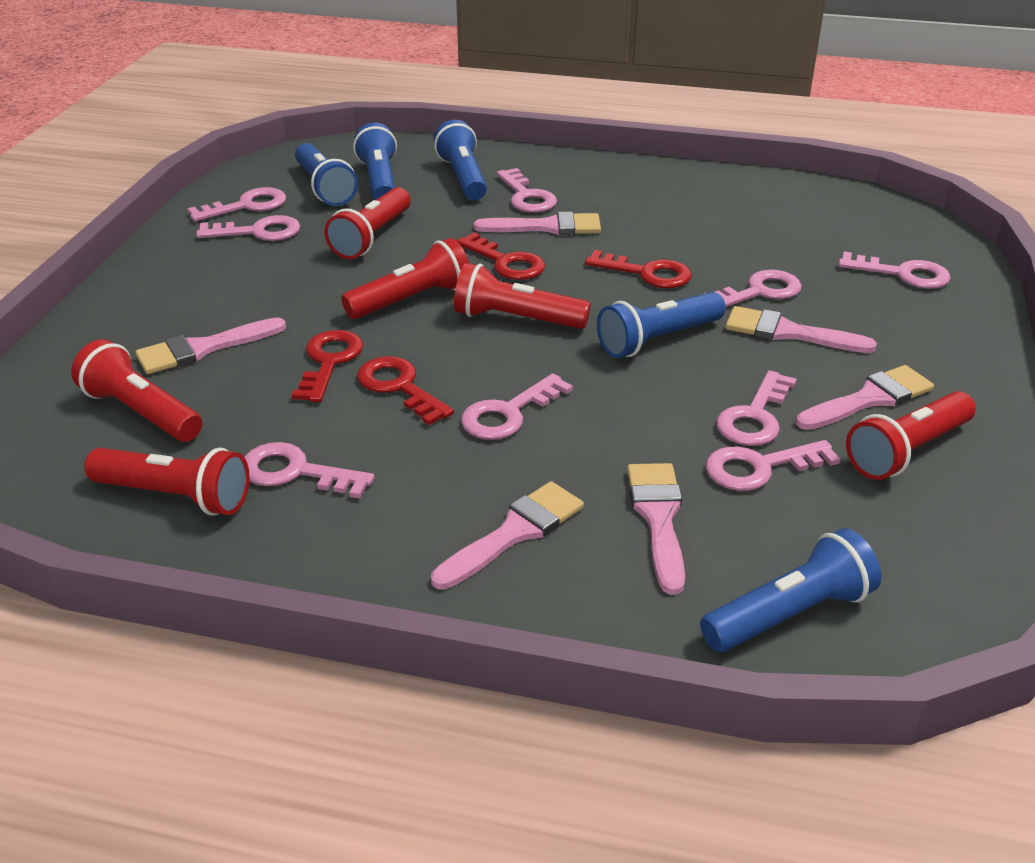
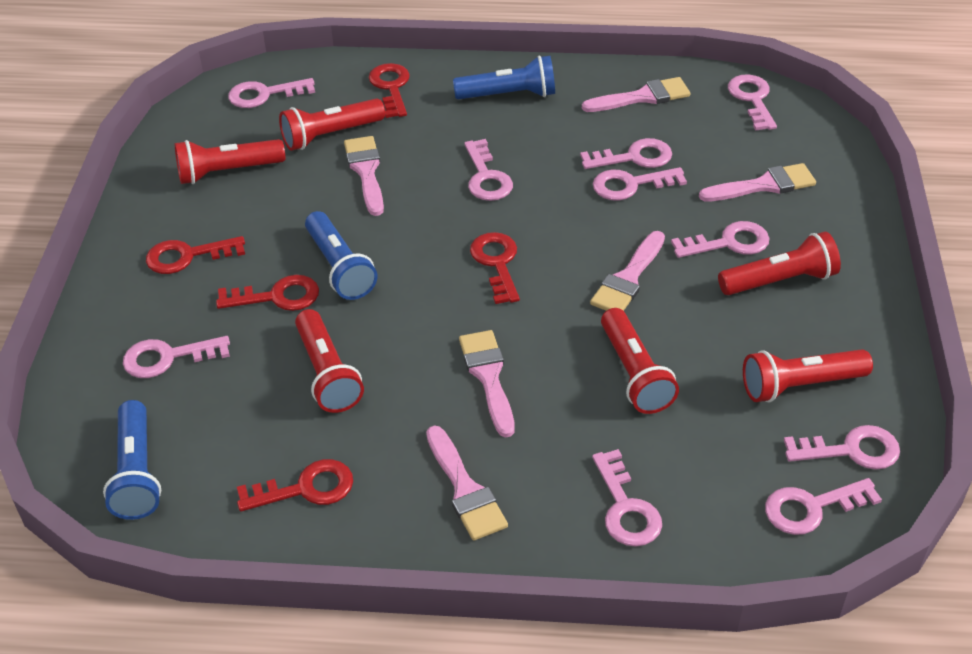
blue flashlight: 5 -> 3
pink key: 9 -> 10
red key: 4 -> 5

